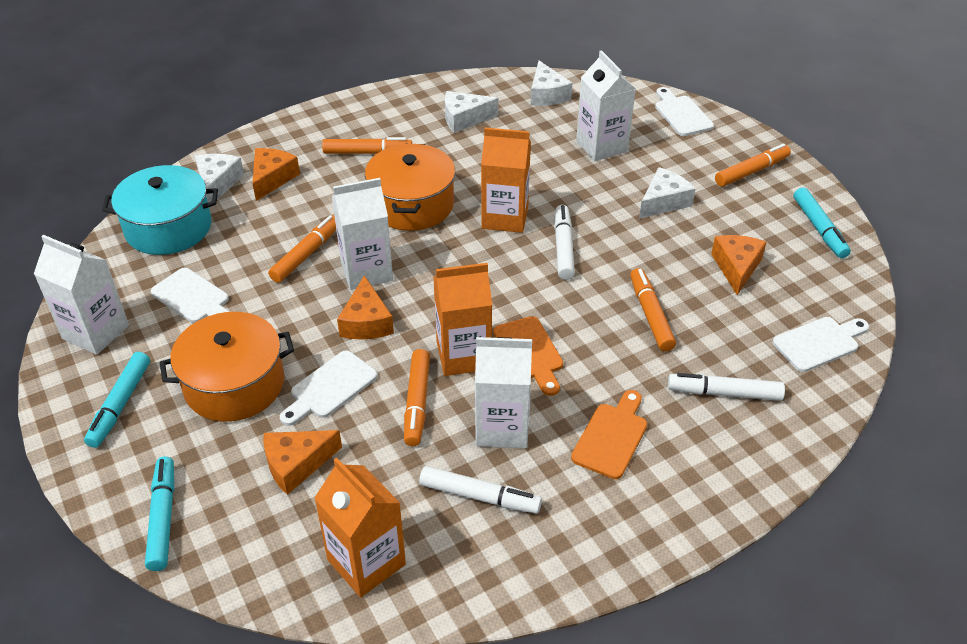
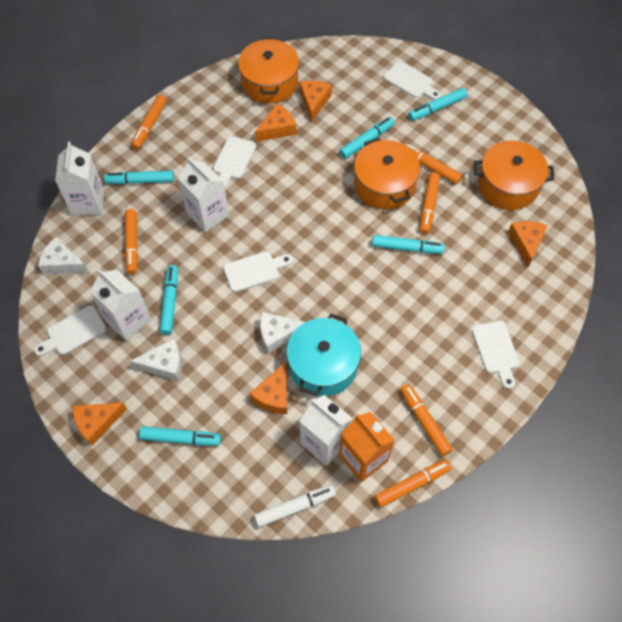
orange carton: 3 -> 1
orange cheese: 4 -> 5
orange cutting board: 2 -> 0
orange marker: 5 -> 6
orange pot: 2 -> 3
turquoise marker: 3 -> 6
white cheese: 4 -> 3
white cutting board: 4 -> 5
white marker: 3 -> 1

